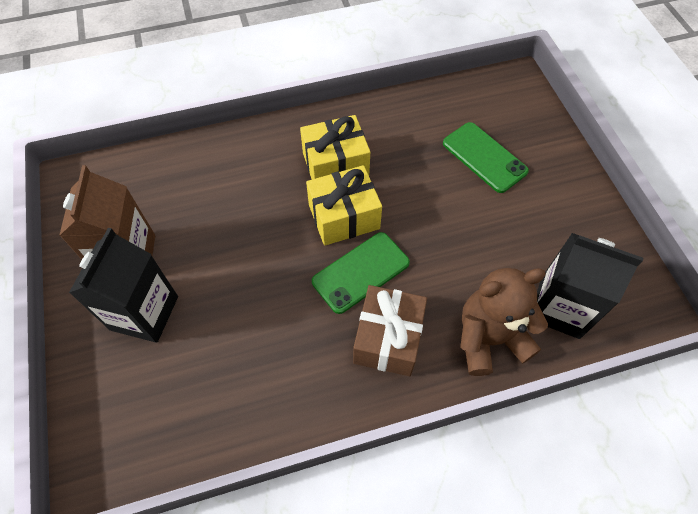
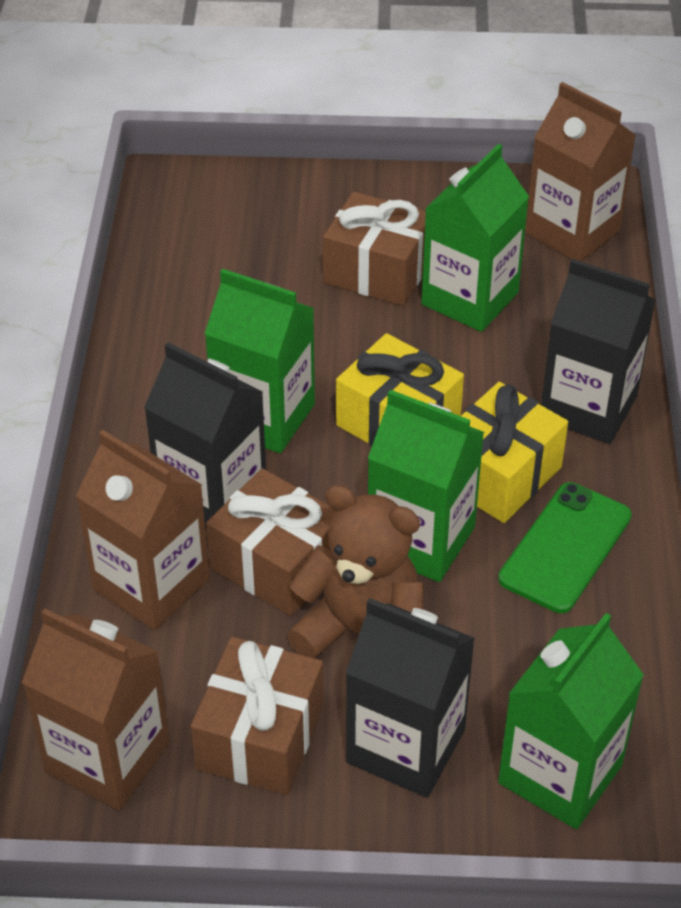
black carton: 2 -> 3
brown carton: 1 -> 3
brown gift: 1 -> 3
green carton: 0 -> 4
green phone: 2 -> 1

